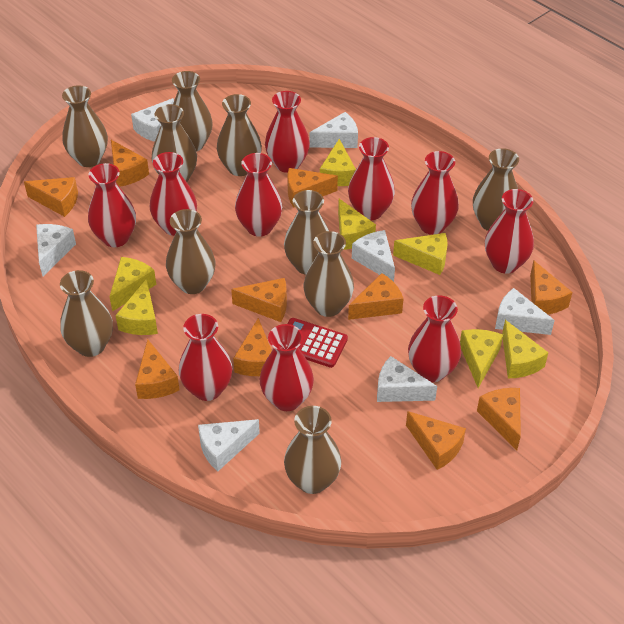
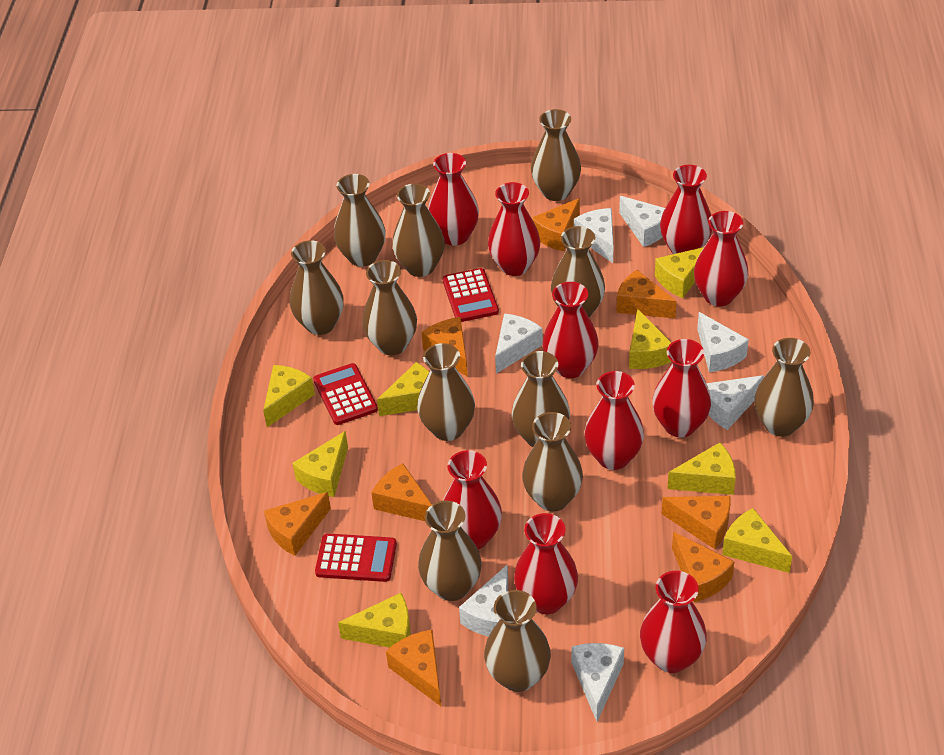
brown vase: 10 -> 12
orange cheese: 10 -> 8
red calculator: 1 -> 3
yellow cheese: 7 -> 8

